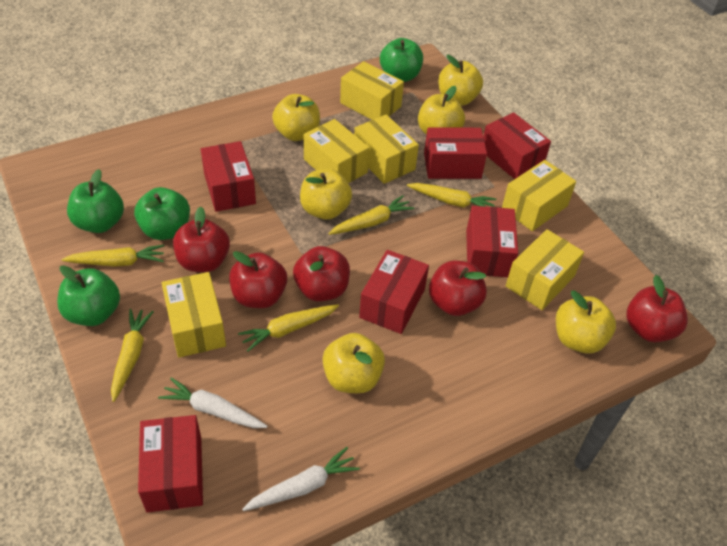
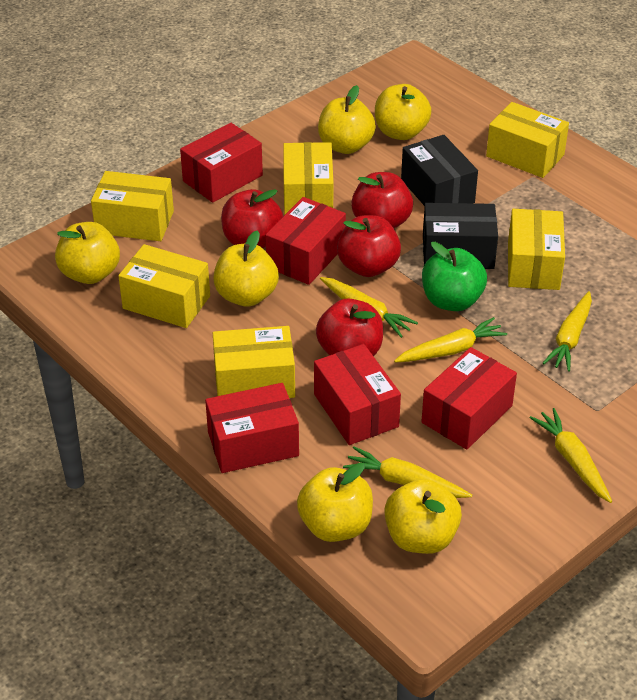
black box: 0 -> 2
green apple: 4 -> 1
red apple: 5 -> 4
red box: 6 -> 5
white carrot: 2 -> 0

